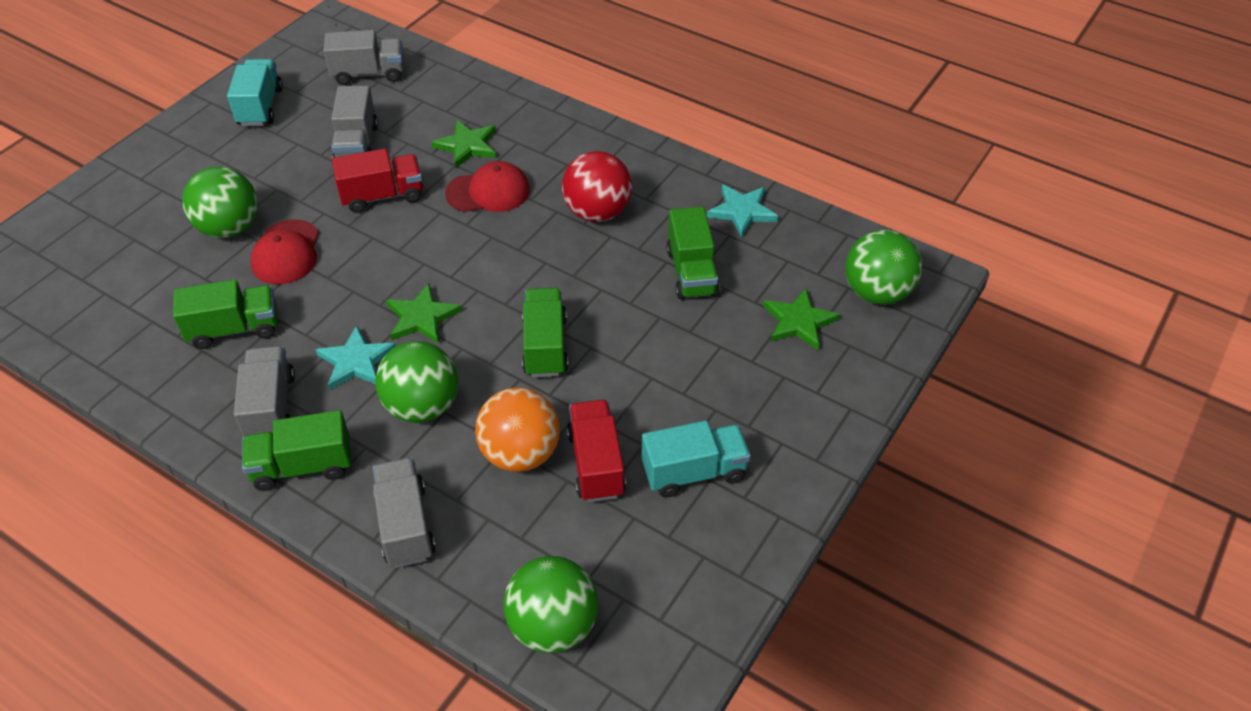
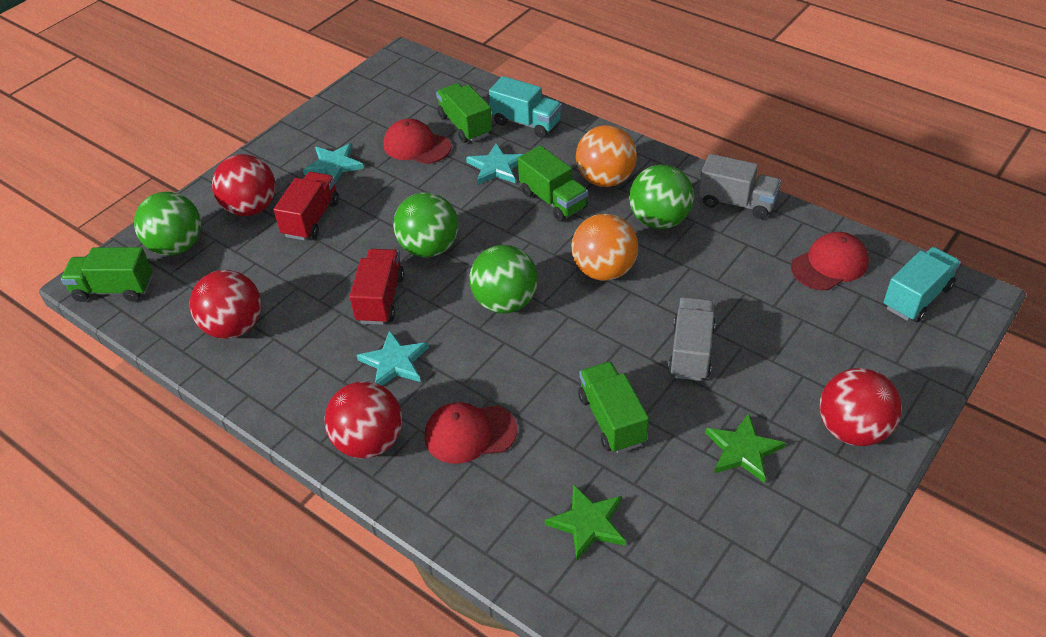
green star: 3 -> 2
grey truck: 4 -> 2
orange ball: 1 -> 2
red ball: 1 -> 4
red cap: 2 -> 3
turquoise star: 2 -> 3

